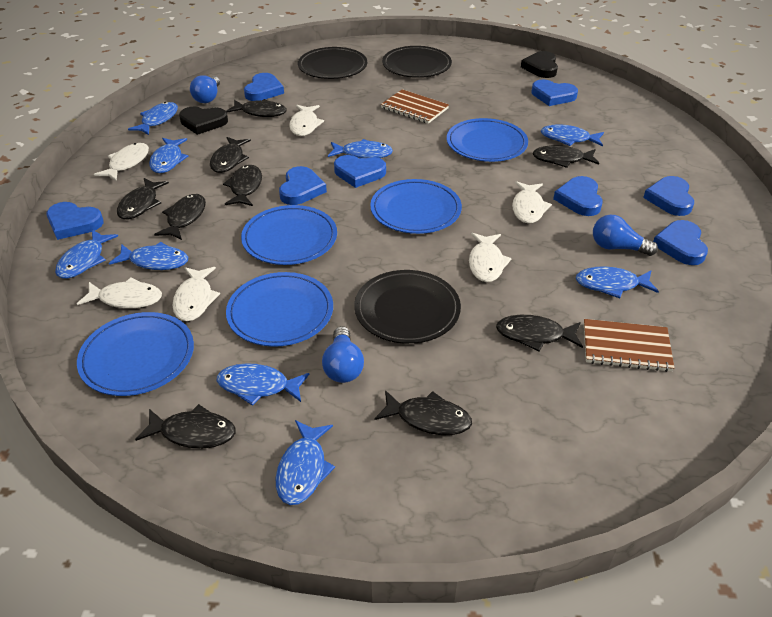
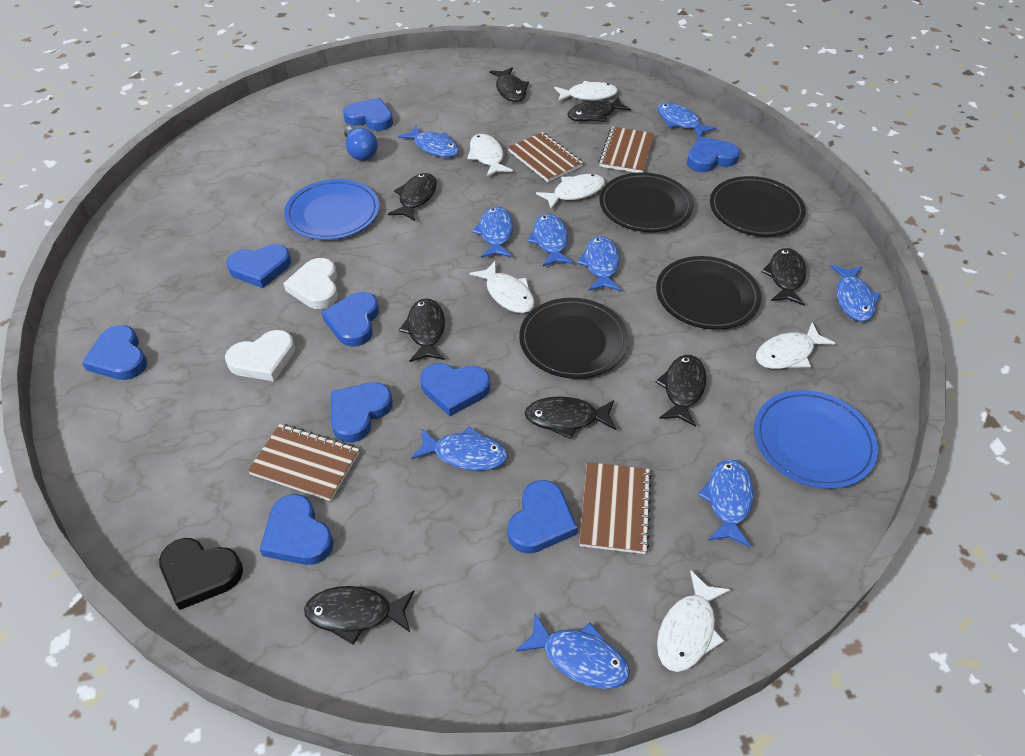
black fish: 9 -> 8
black heart: 2 -> 1
black plate: 3 -> 4
blue heart: 8 -> 9
blue light bulb: 3 -> 1
blue plate: 5 -> 2
brown notebook: 2 -> 4
white heart: 0 -> 2

